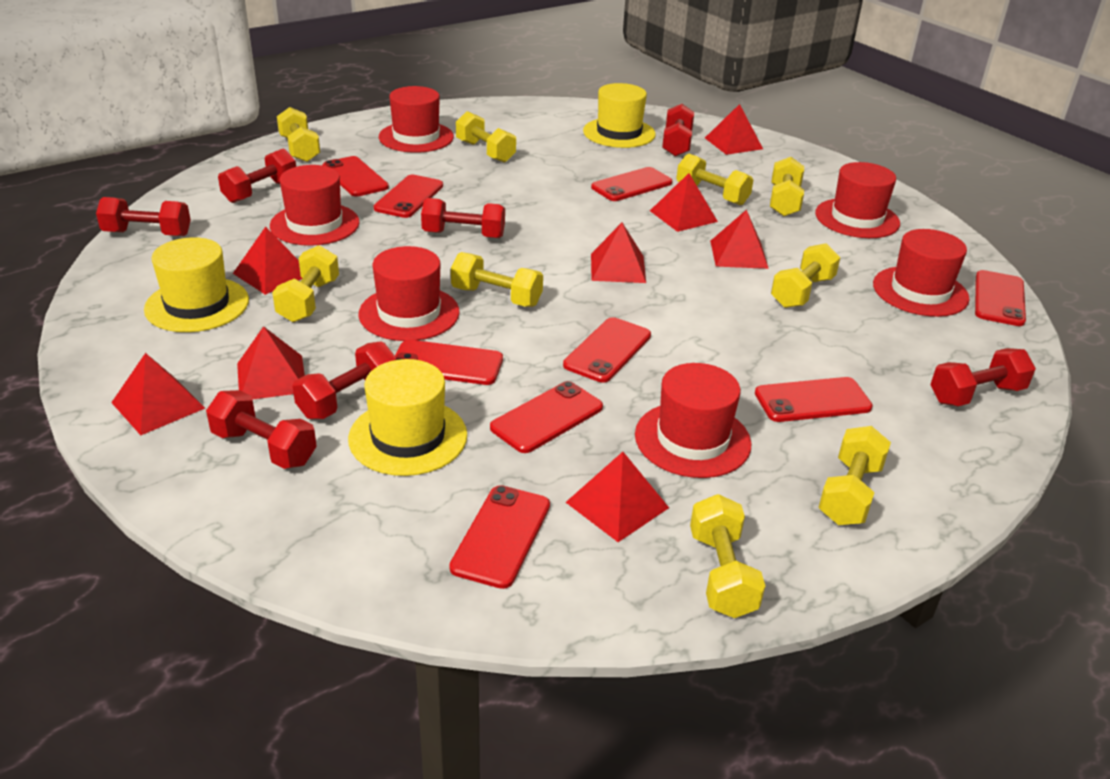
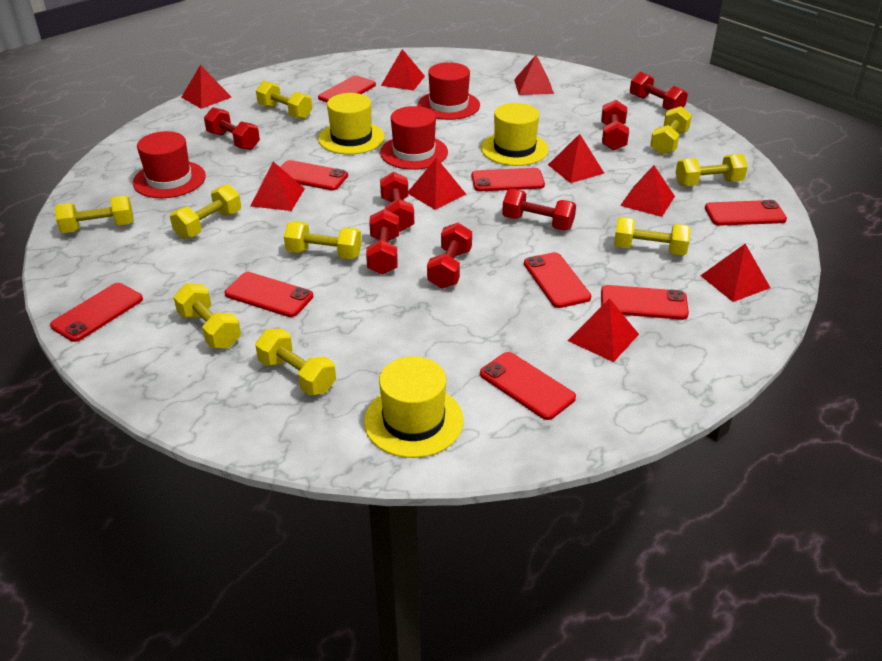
red hat: 6 -> 3
red pyramid: 8 -> 9

